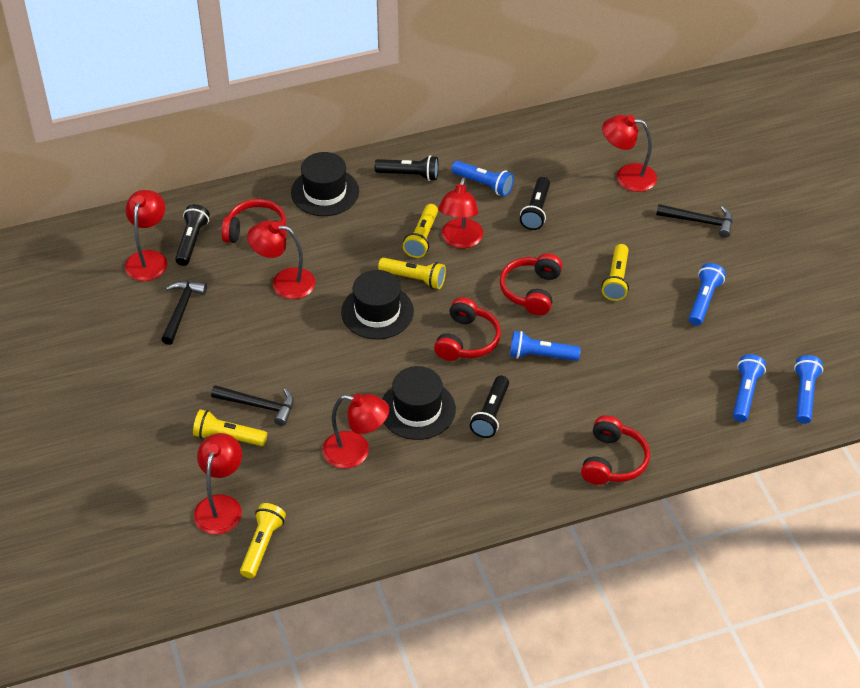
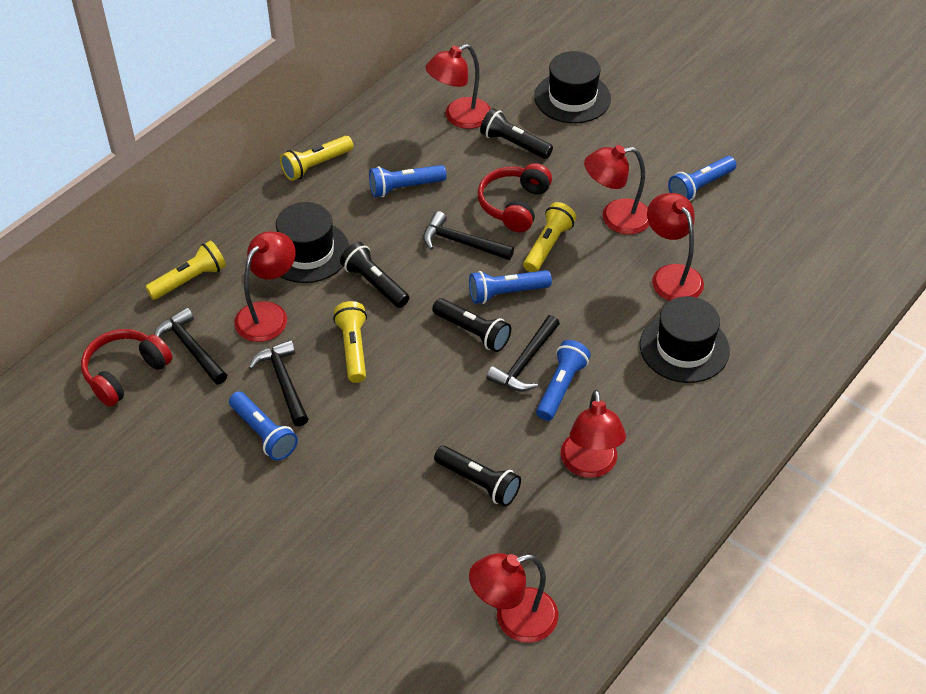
black hammer: 3 -> 4
red headphones: 4 -> 2
yellow flashlight: 5 -> 4

